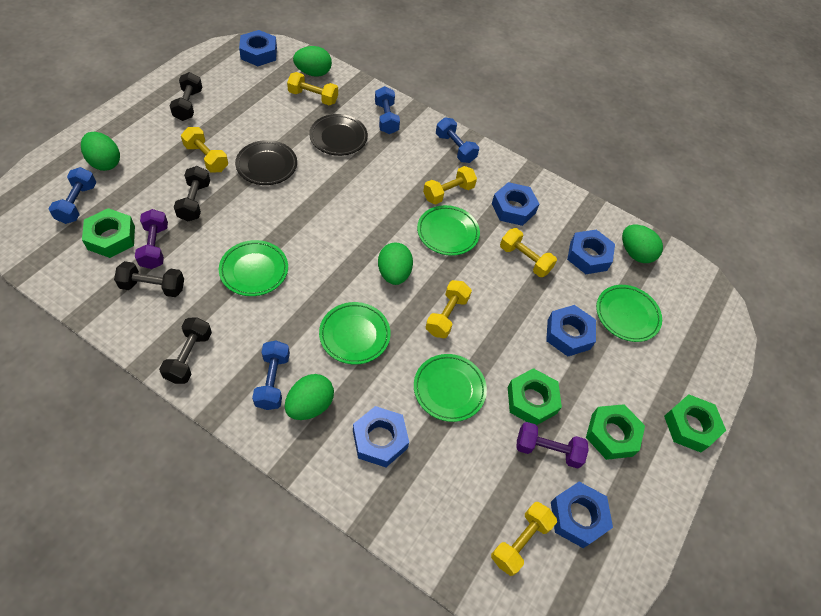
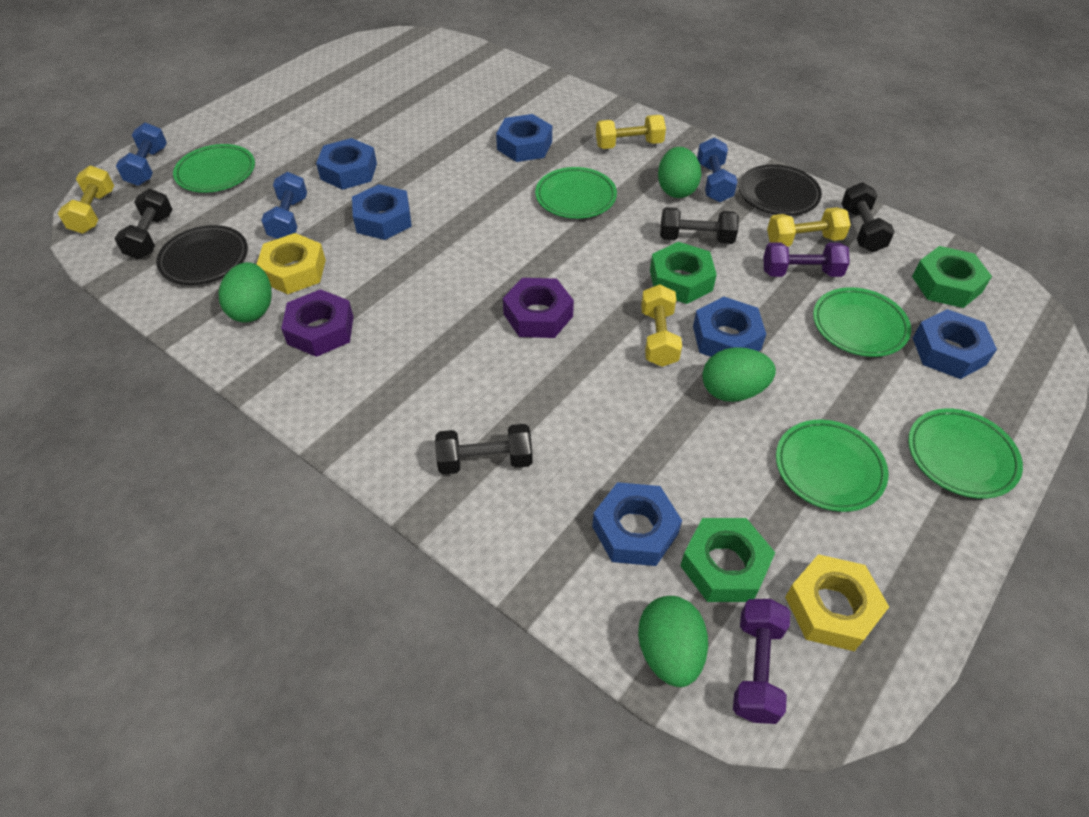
blue dumbbell: 4 -> 3
green egg: 5 -> 4
green nut: 4 -> 3
purple nut: 0 -> 2
yellow dumbbell: 6 -> 4
yellow nut: 0 -> 2

